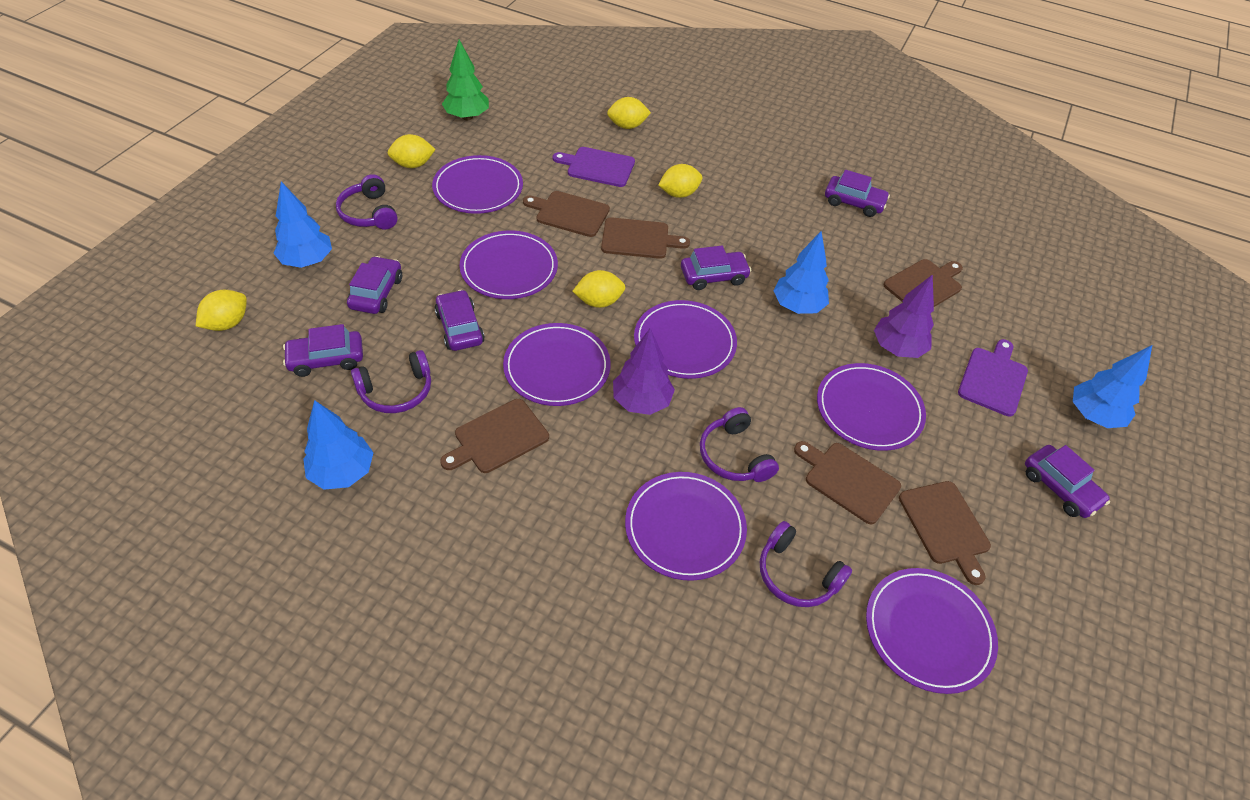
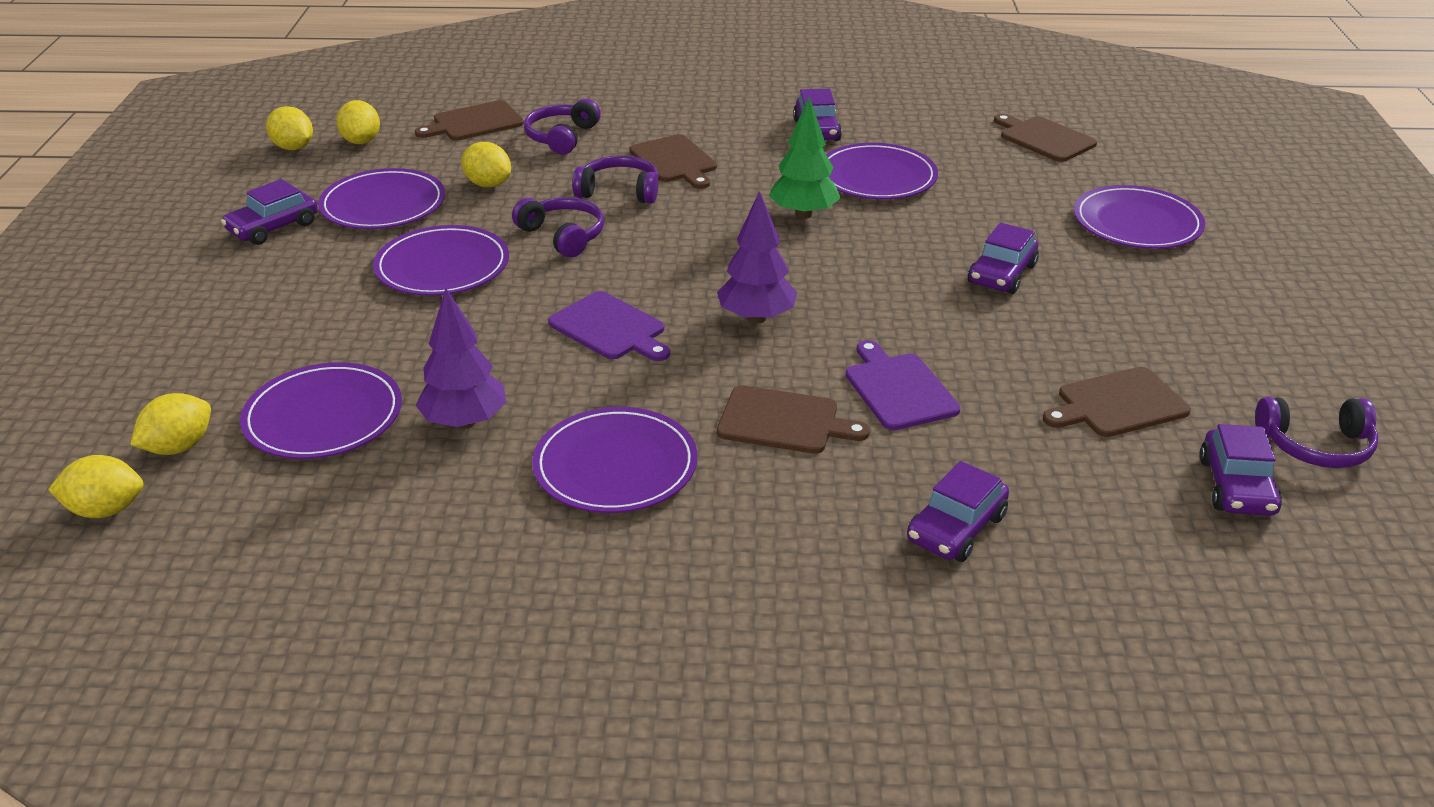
blue tree: 4 -> 0
brown cutting board: 6 -> 5
purple car: 6 -> 5
purple plate: 7 -> 6

